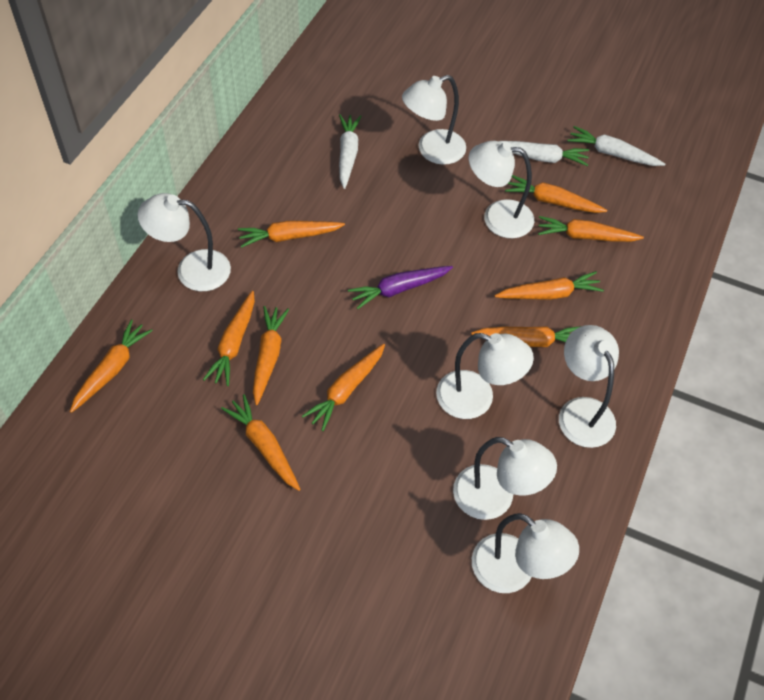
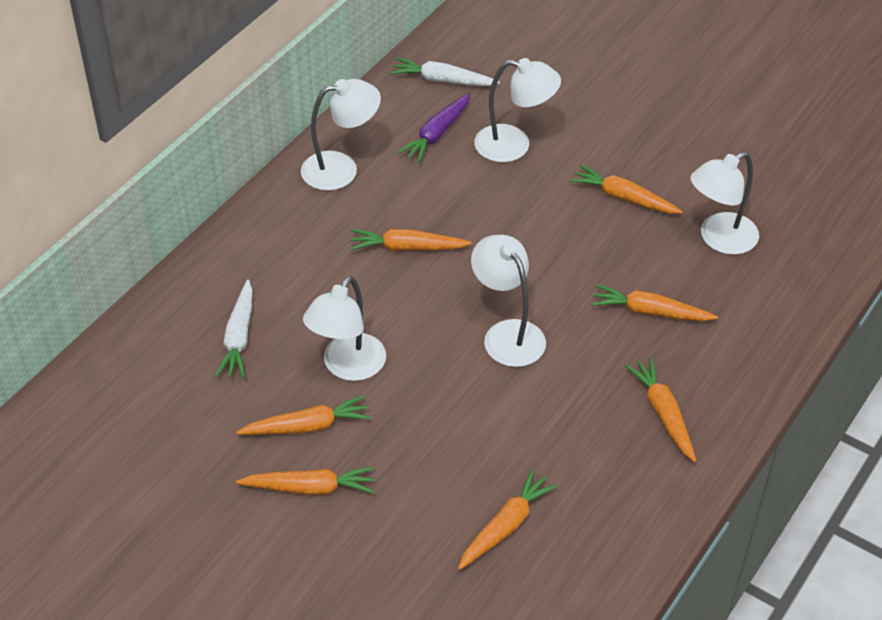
orange carrot: 10 -> 7
white carrot: 3 -> 2
white lamp: 7 -> 5

